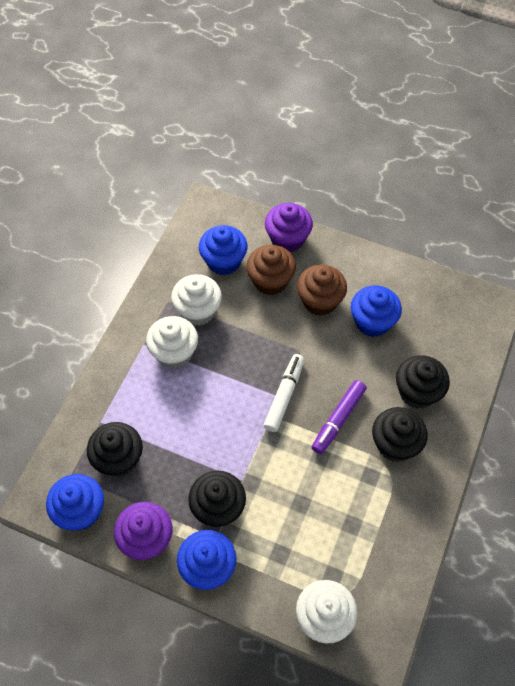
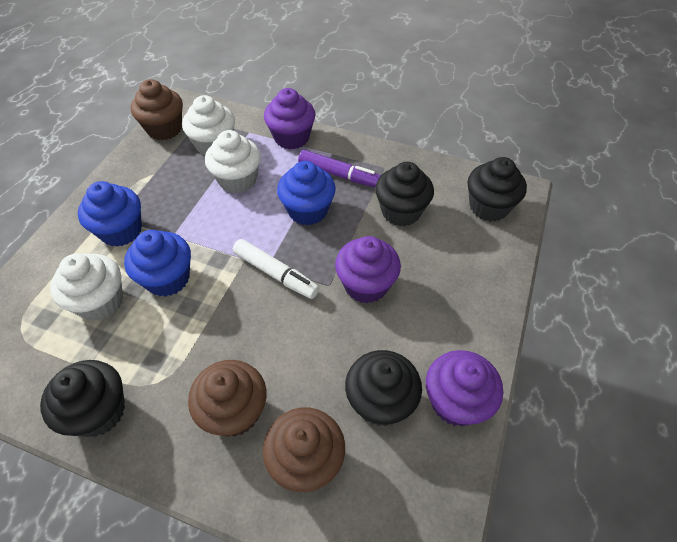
blue cupcake: 4 -> 3
brown cupcake: 2 -> 3
purple cupcake: 2 -> 3

